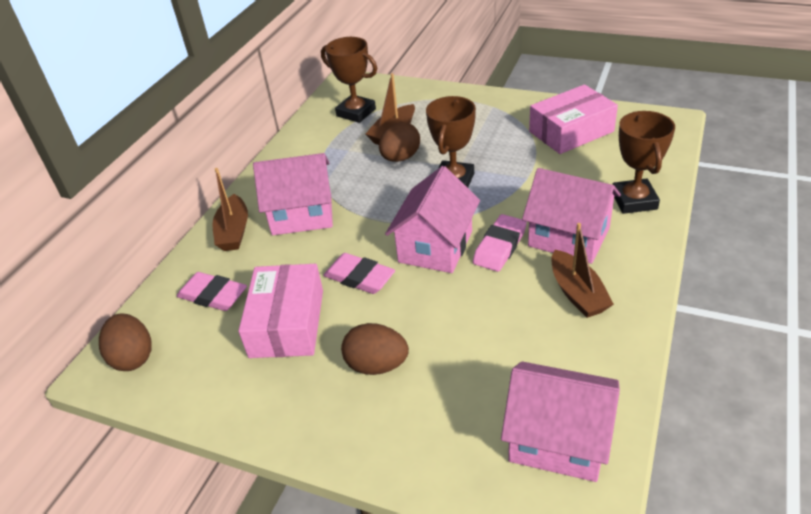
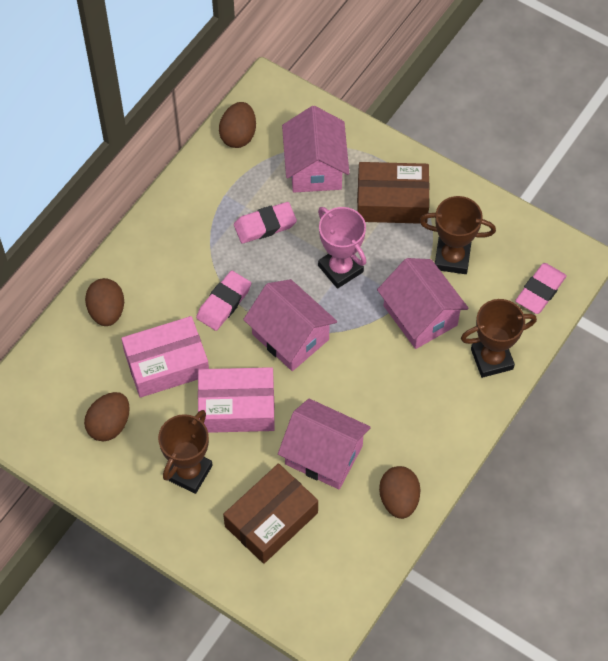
brown boat: 3 -> 0
brown box: 0 -> 2
brown egg: 3 -> 4
pink trophy: 0 -> 1

